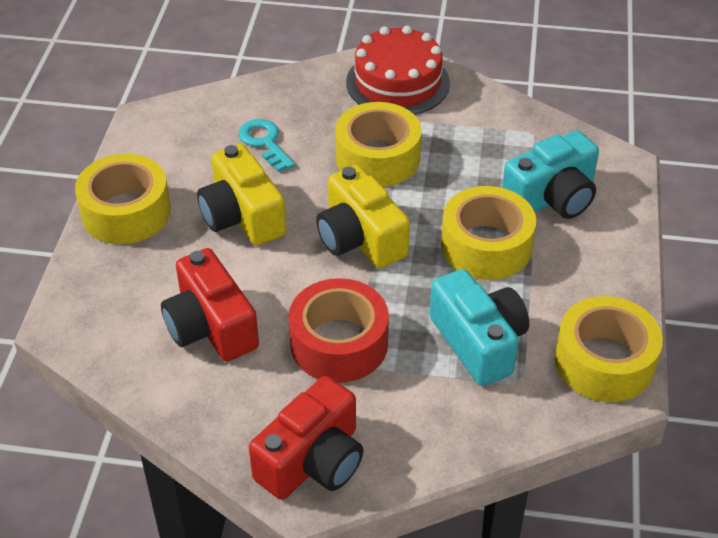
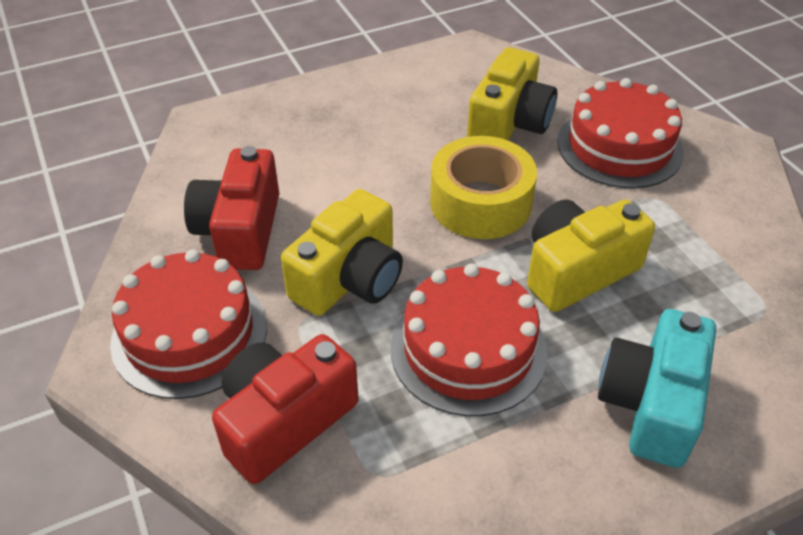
red cake: 1 -> 3
red tape: 1 -> 0
turquoise camera: 2 -> 1
turquoise key: 1 -> 0
yellow camera: 2 -> 3
yellow tape: 4 -> 1

